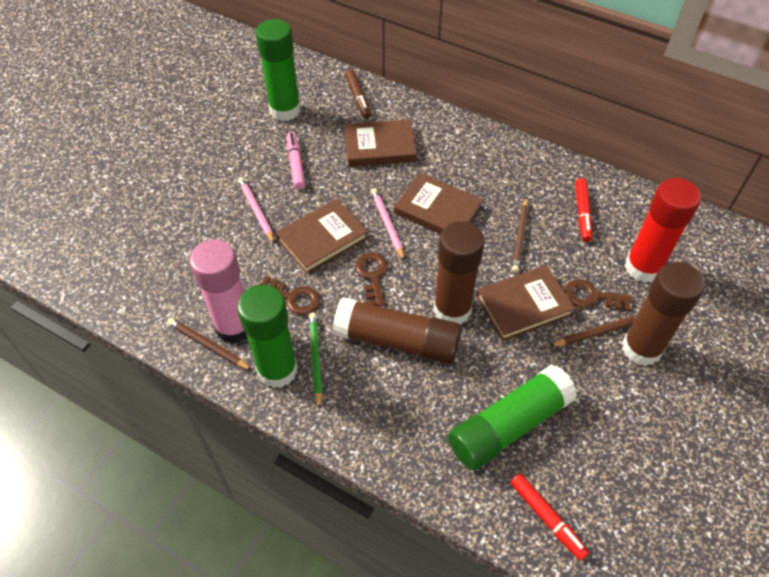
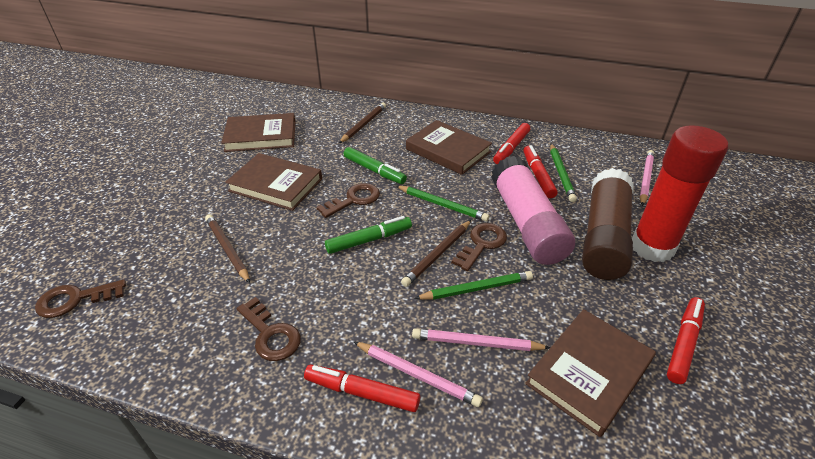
brown glue stick: 3 -> 1
brown key: 3 -> 4
brown marker: 1 -> 0
green glue stick: 3 -> 0
green marker: 0 -> 2
green pencil: 1 -> 3
pink marker: 1 -> 0
pink pencil: 2 -> 3
red marker: 2 -> 4

